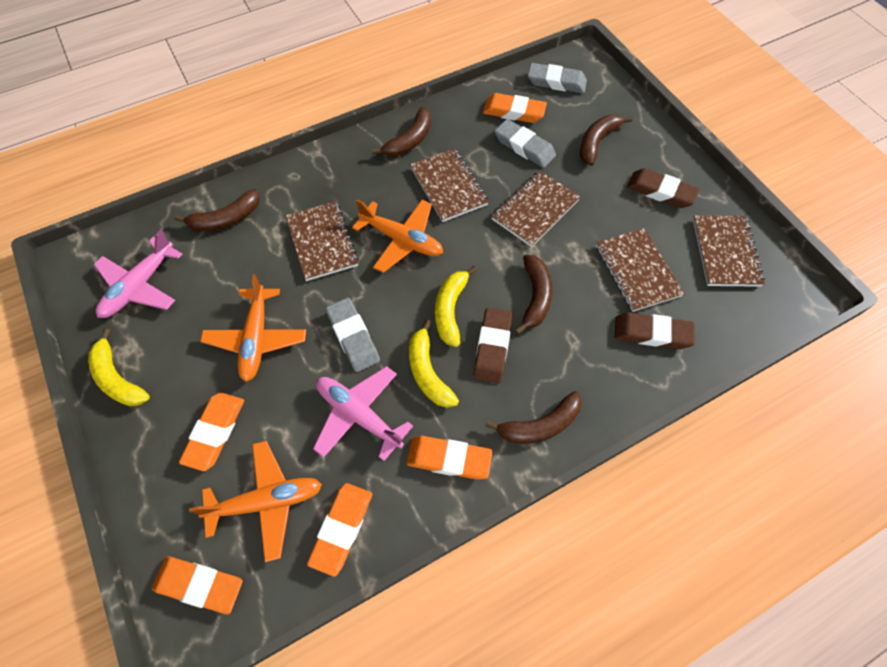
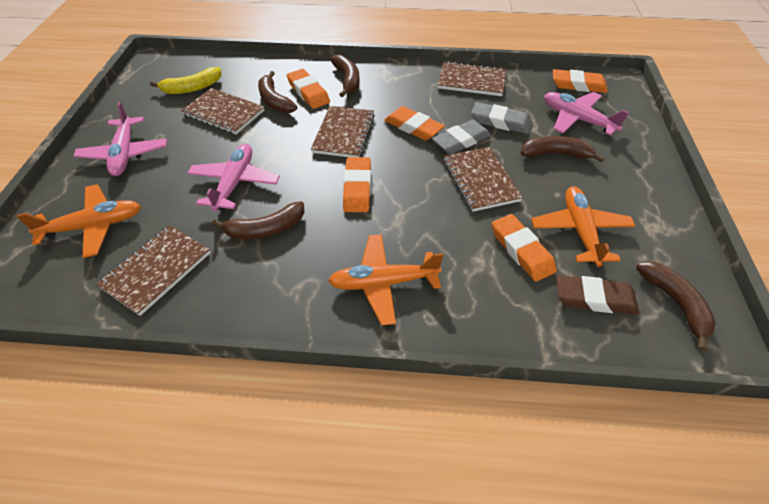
brown eraser: 3 -> 1
grey eraser: 3 -> 2
pink plane: 2 -> 3
yellow banana: 3 -> 1

